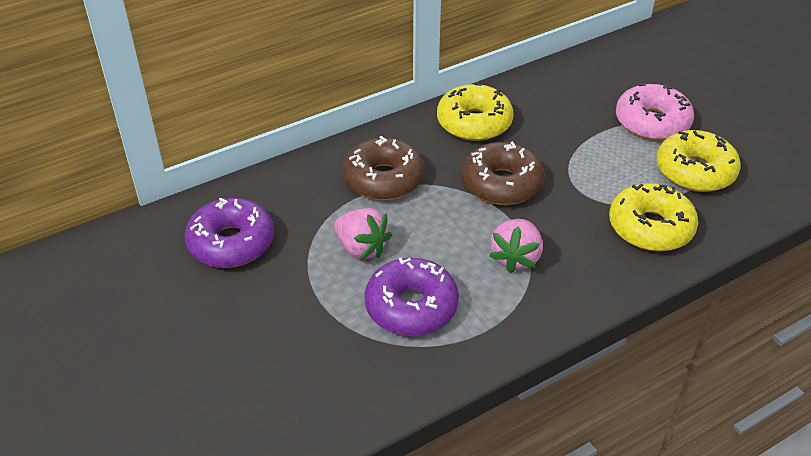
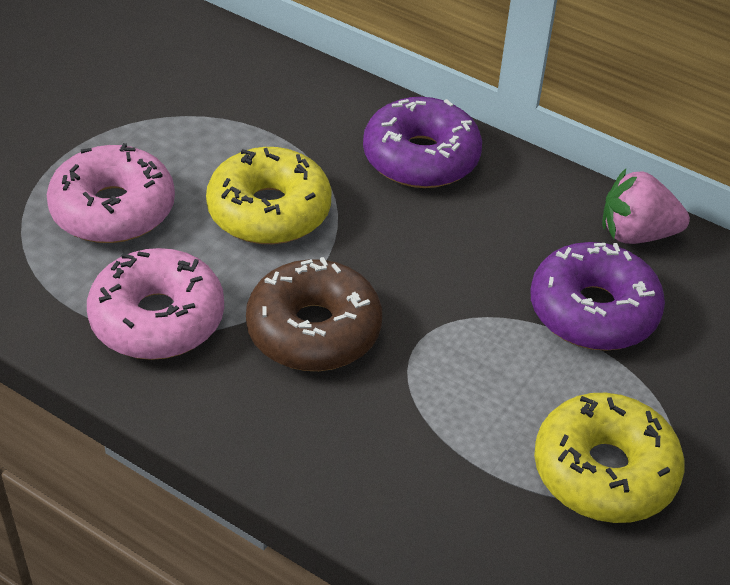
brown donut: 2 -> 1
pink donut: 1 -> 2
pink strawberry: 2 -> 1
yellow donut: 3 -> 2

